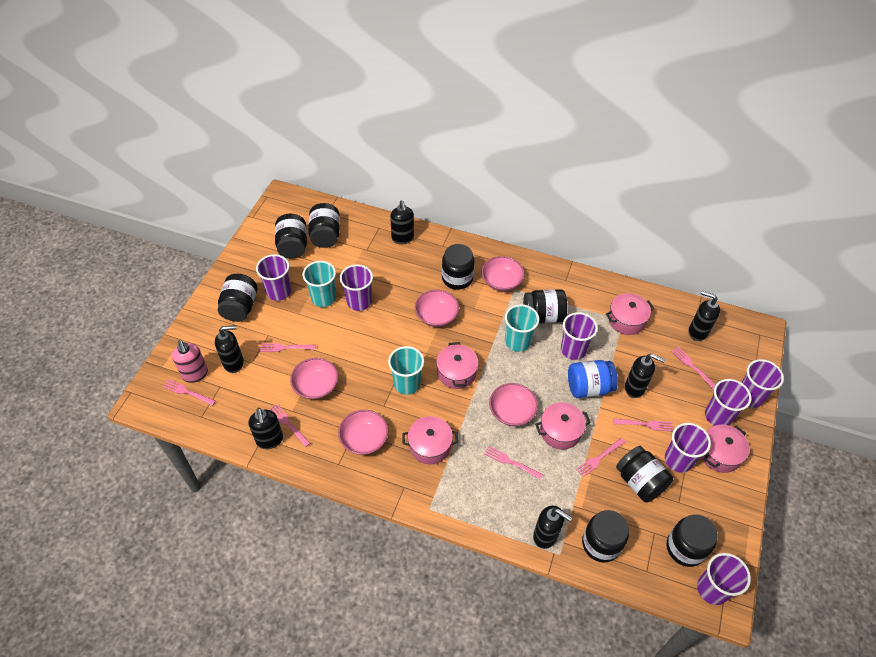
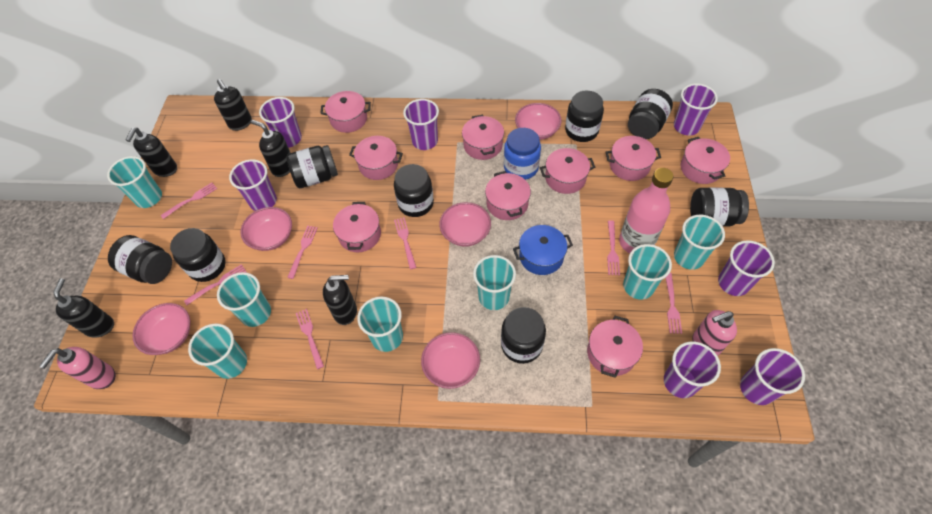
black soap dispenser: 6 -> 5
blue pot: 0 -> 1
pink bottle: 0 -> 1
pink pot: 5 -> 9
pink soap dispenser: 1 -> 2
turquoise cup: 3 -> 7

